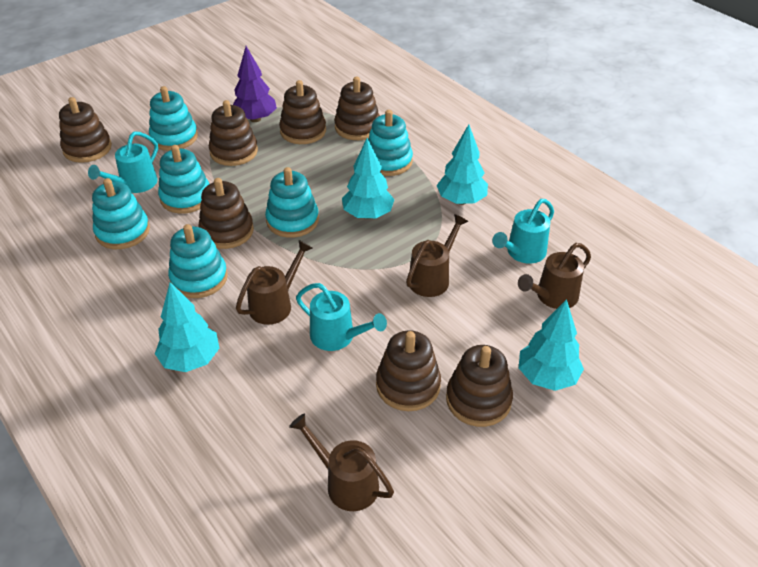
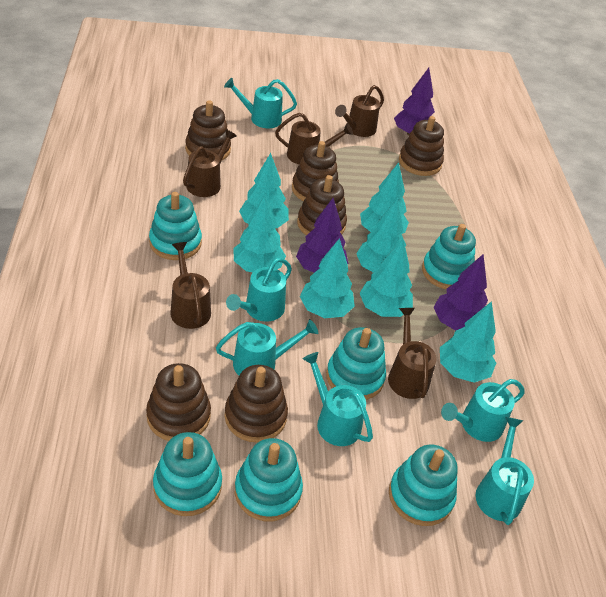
brown stacking toy: 7 -> 6
brown watering can: 4 -> 5
purple tree: 1 -> 3
turquoise tree: 4 -> 7
turquoise watering can: 3 -> 6

